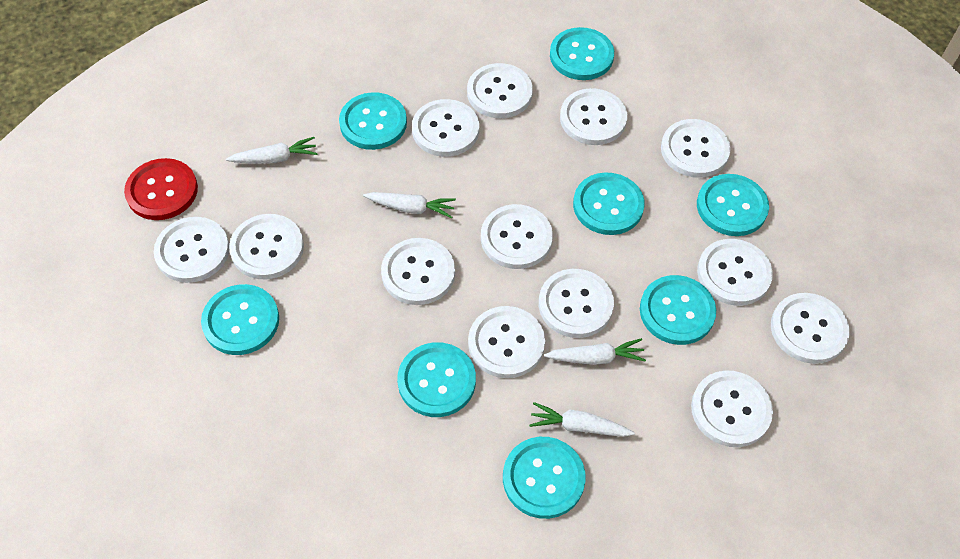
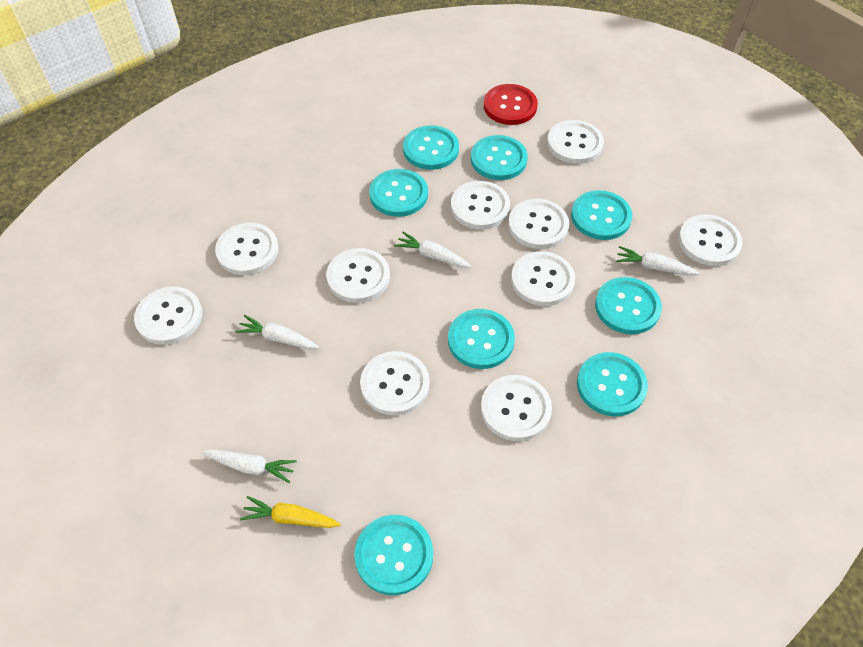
white button: 13 -> 10
yellow carrot: 0 -> 1

